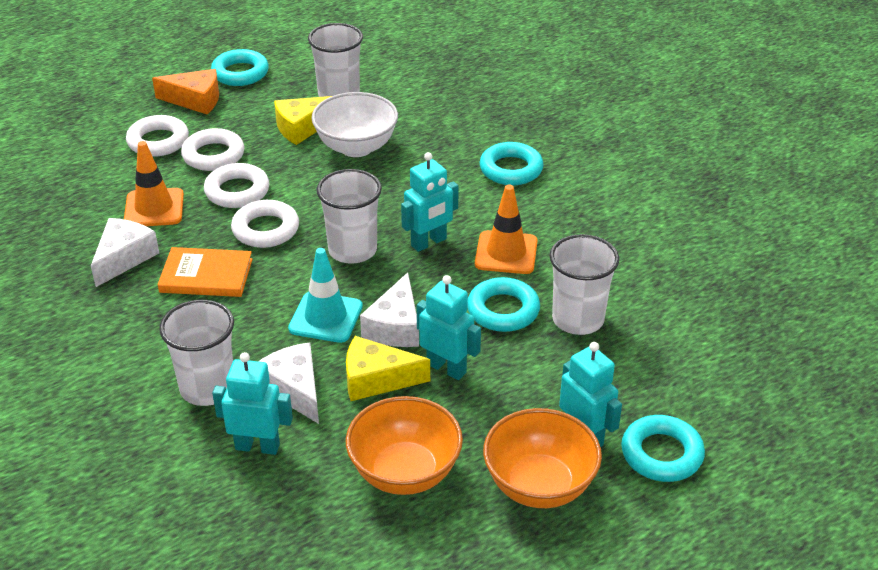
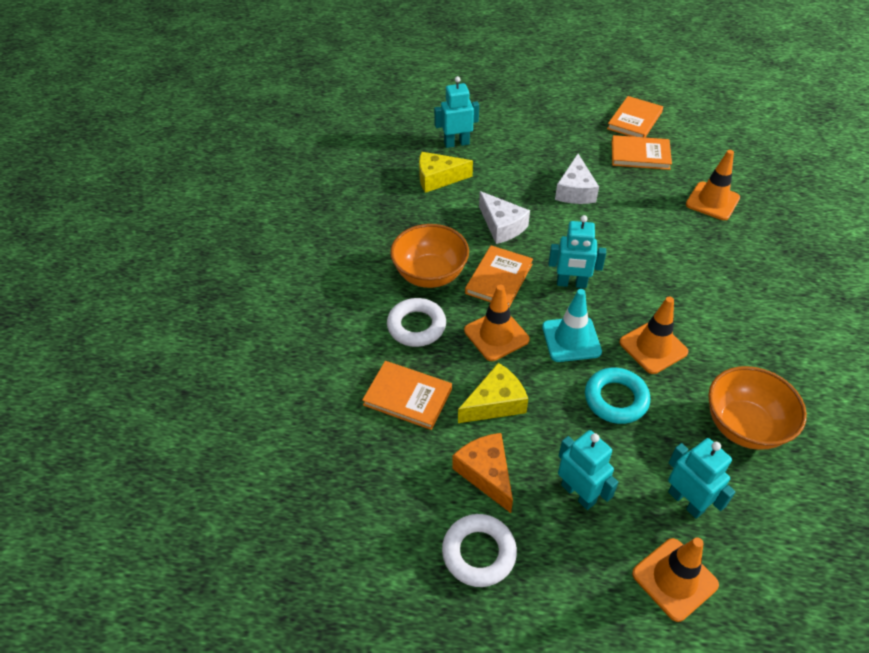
orange book: 1 -> 4
orange traffic cone: 2 -> 4
turquoise ring: 4 -> 1
white bowl: 1 -> 0
white cheese: 3 -> 2
white cup: 4 -> 0
white ring: 4 -> 2

